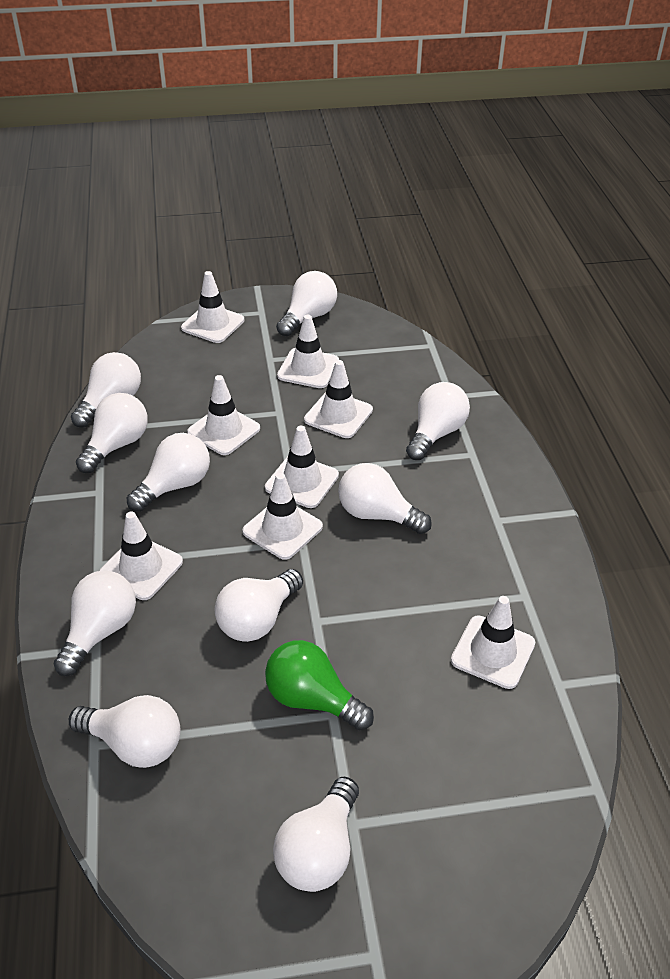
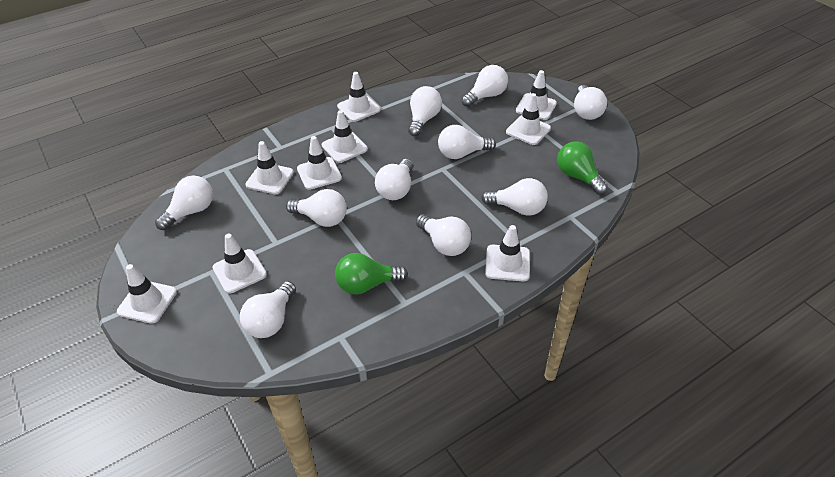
green light bulb: 1 -> 2
white traffic cone: 8 -> 9

